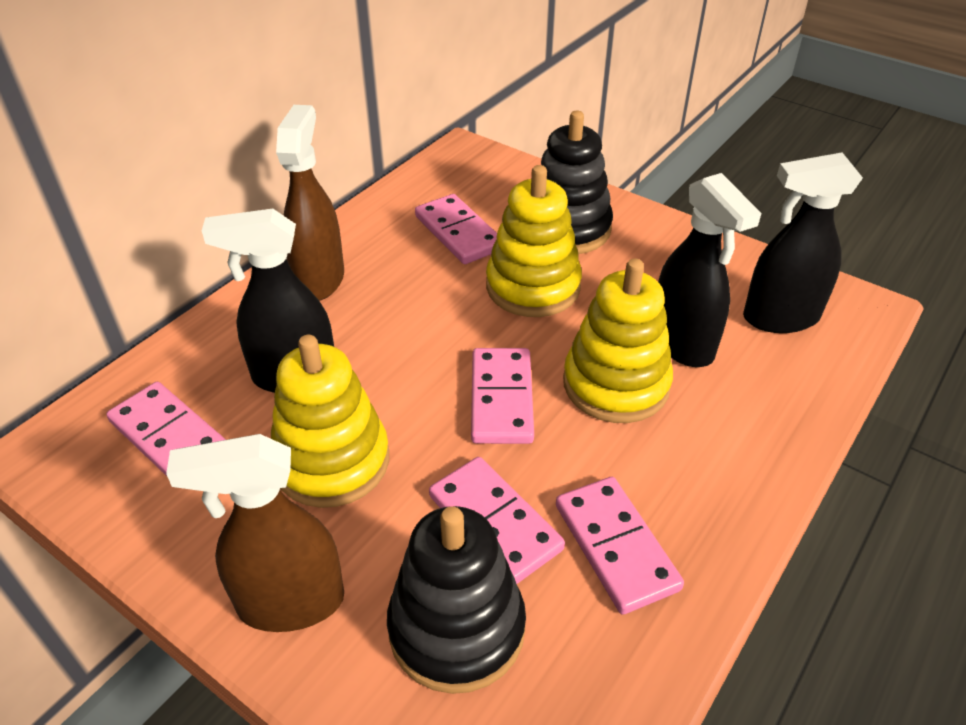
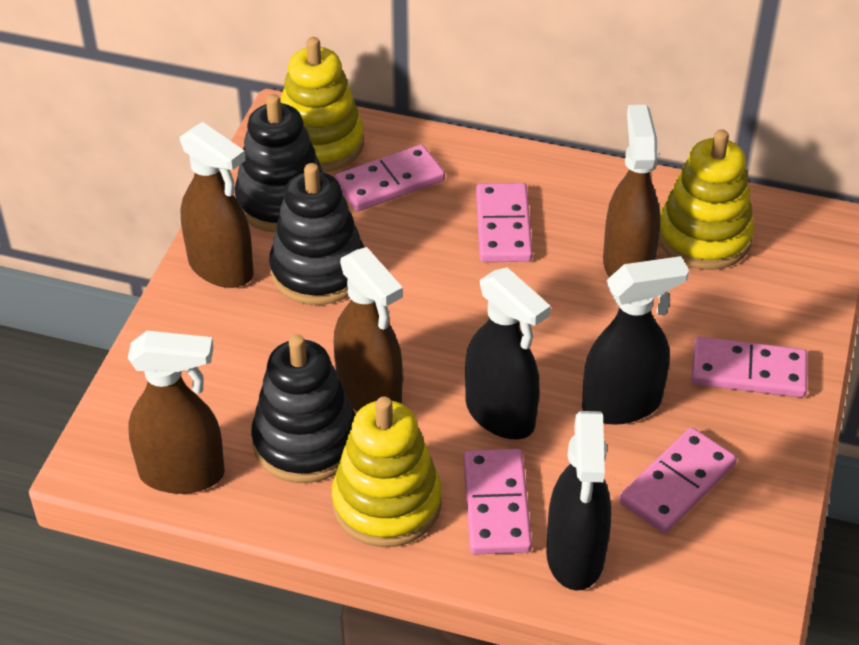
black stacking toy: 2 -> 3
brown spray bottle: 2 -> 4

